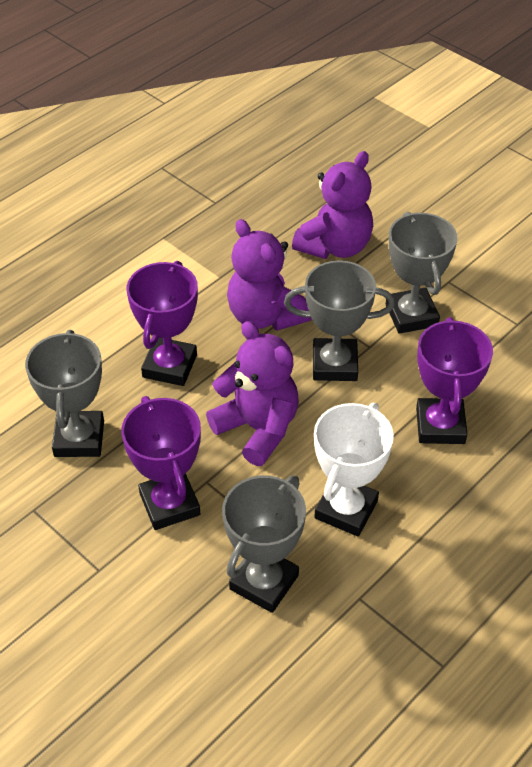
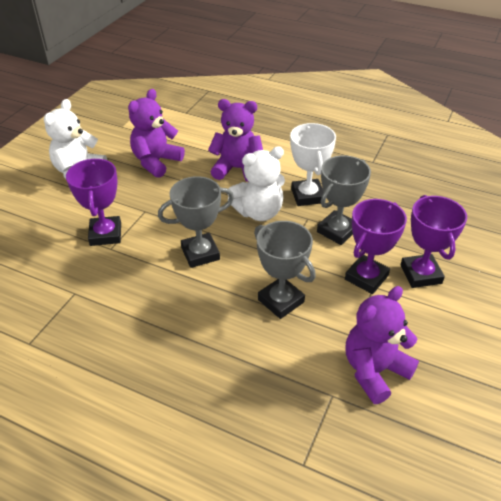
grey trophy: 4 -> 3
white teddy bear: 0 -> 2

